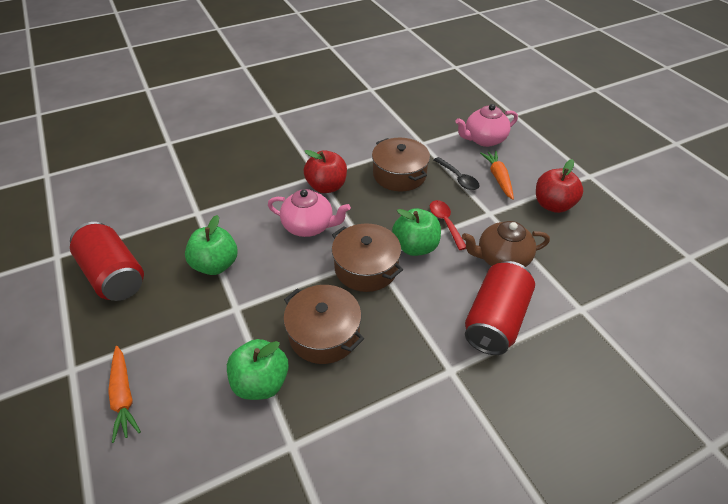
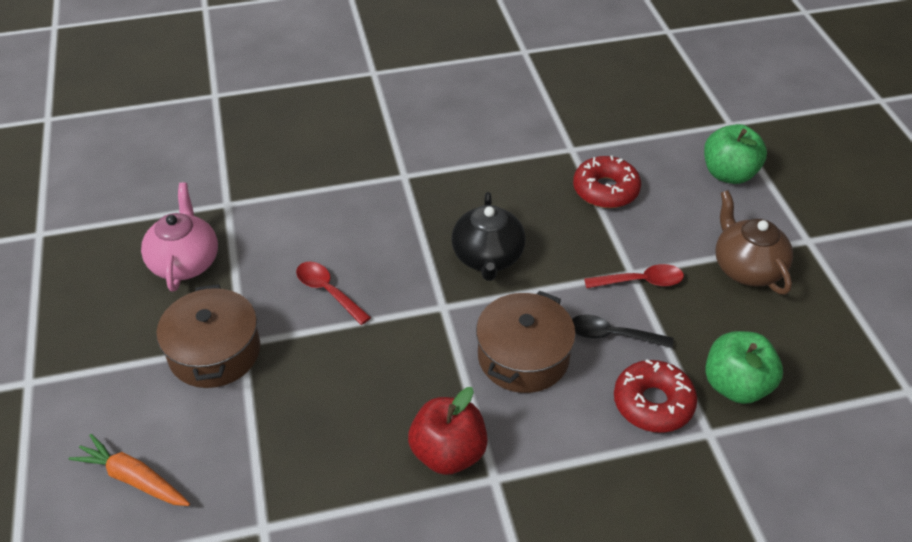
black teapot: 0 -> 1
brown pot: 3 -> 2
green apple: 3 -> 2
orange carrot: 2 -> 1
pink teapot: 2 -> 1
red apple: 2 -> 1
red can: 2 -> 0
red donut: 0 -> 2
red spoon: 1 -> 2

